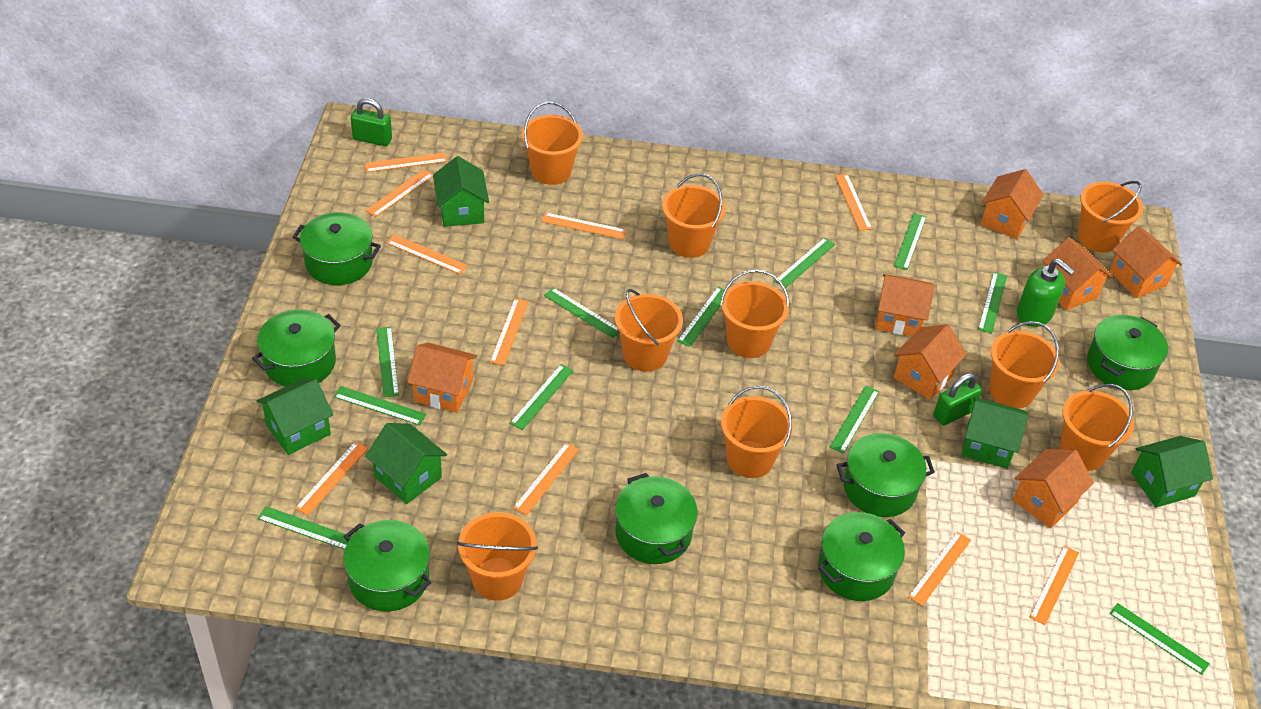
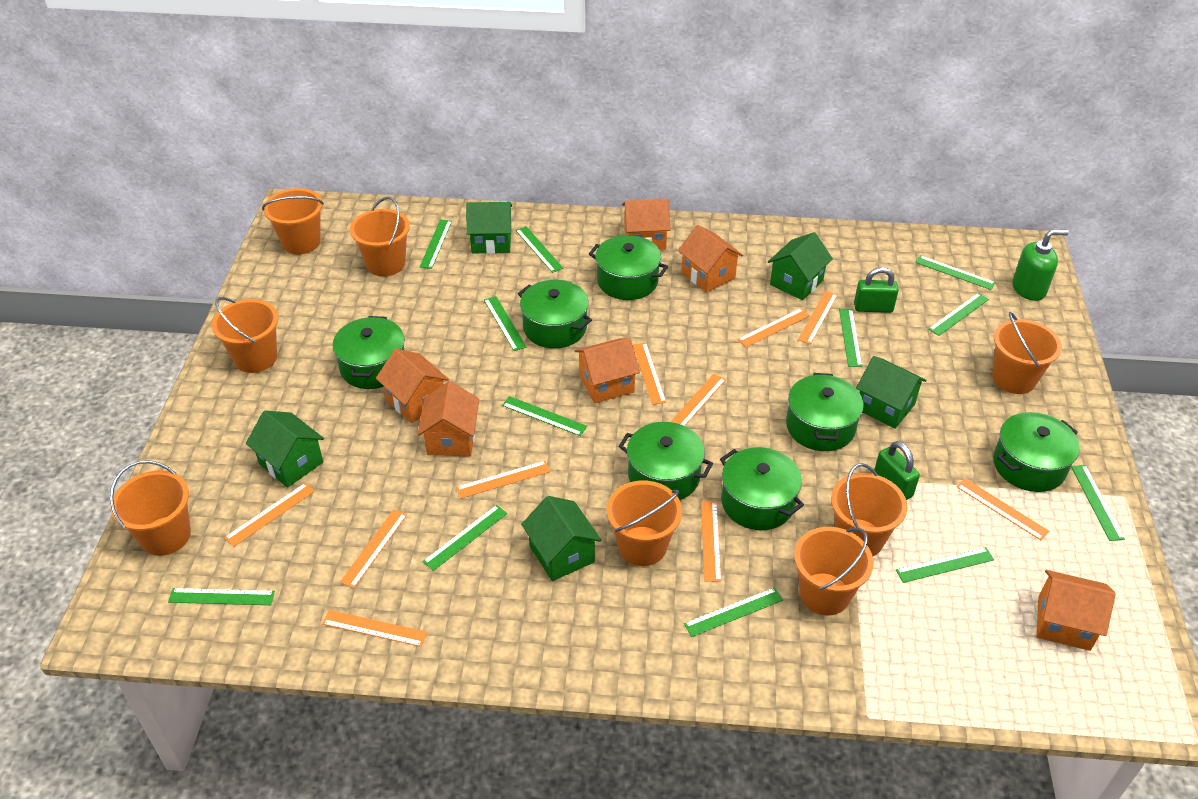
green ruler: 11 -> 12
orange bucket: 9 -> 8
orange house: 7 -> 6

